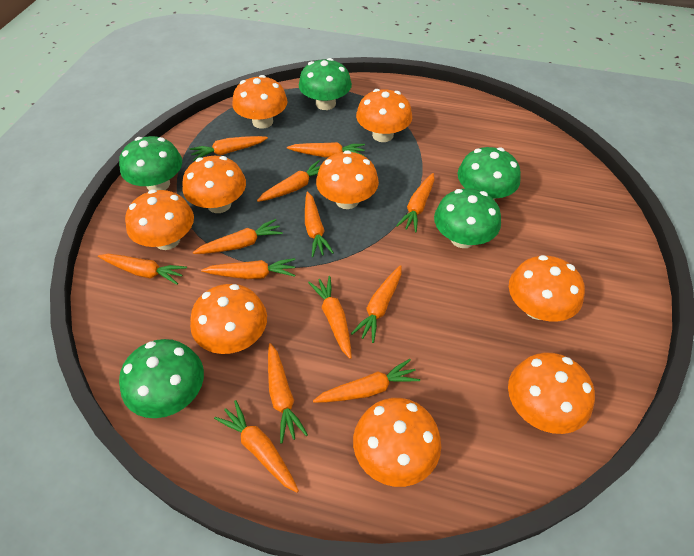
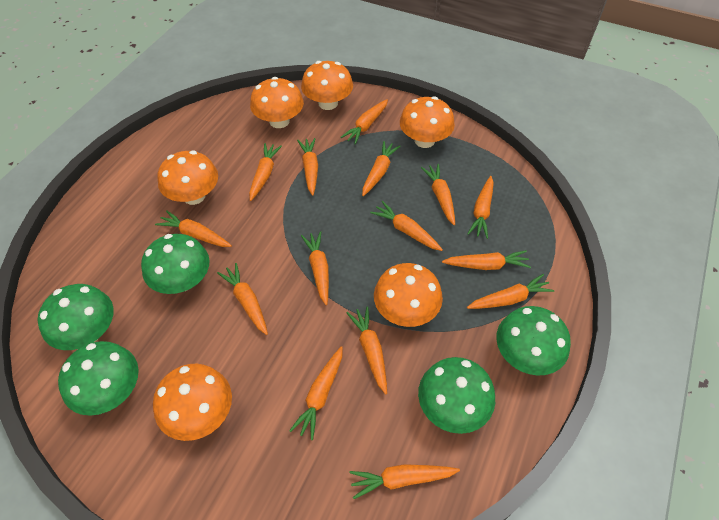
orange carrot: 13 -> 15
orange mushroom: 9 -> 6

